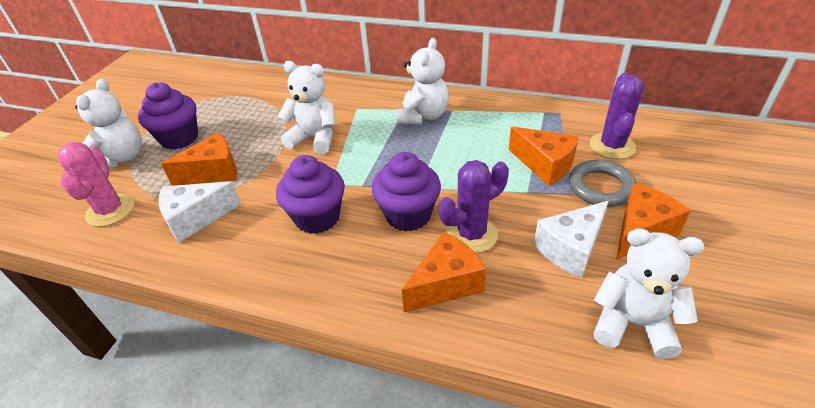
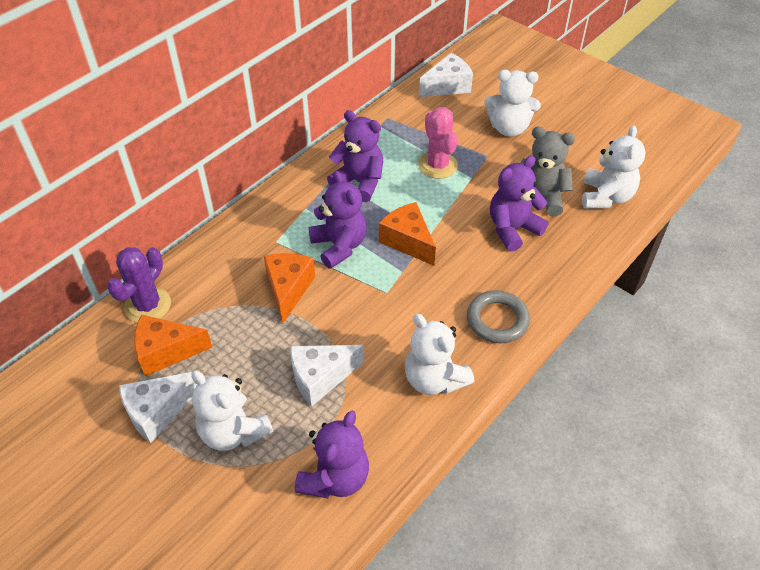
grey teddy bear: 0 -> 1
orange cheese: 4 -> 3
purple cactus: 2 -> 1
purple cupcake: 3 -> 0
purple teddy bear: 0 -> 4
white cheese: 2 -> 3

